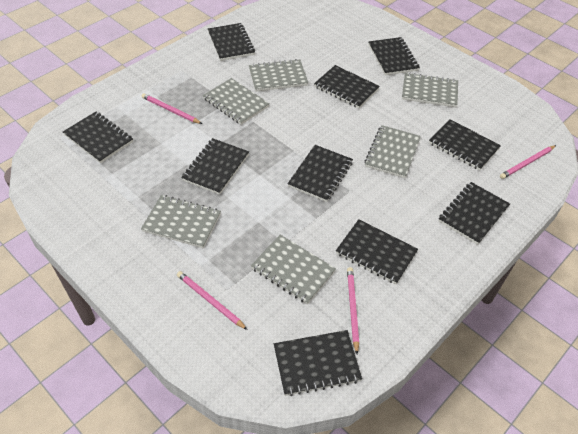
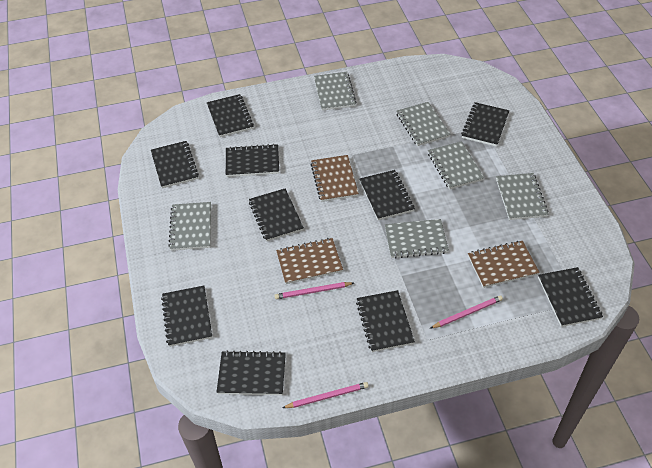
brown notebook: 0 -> 3
pink pencil: 4 -> 3

